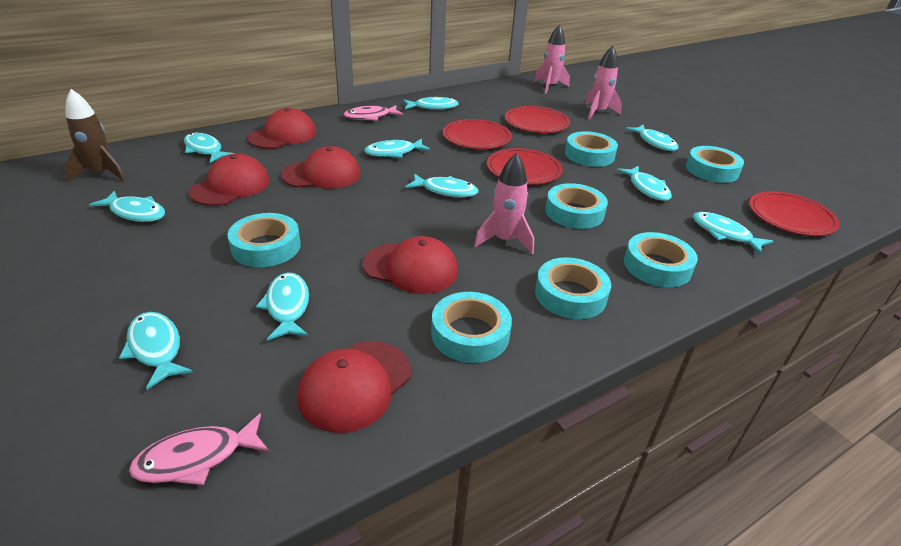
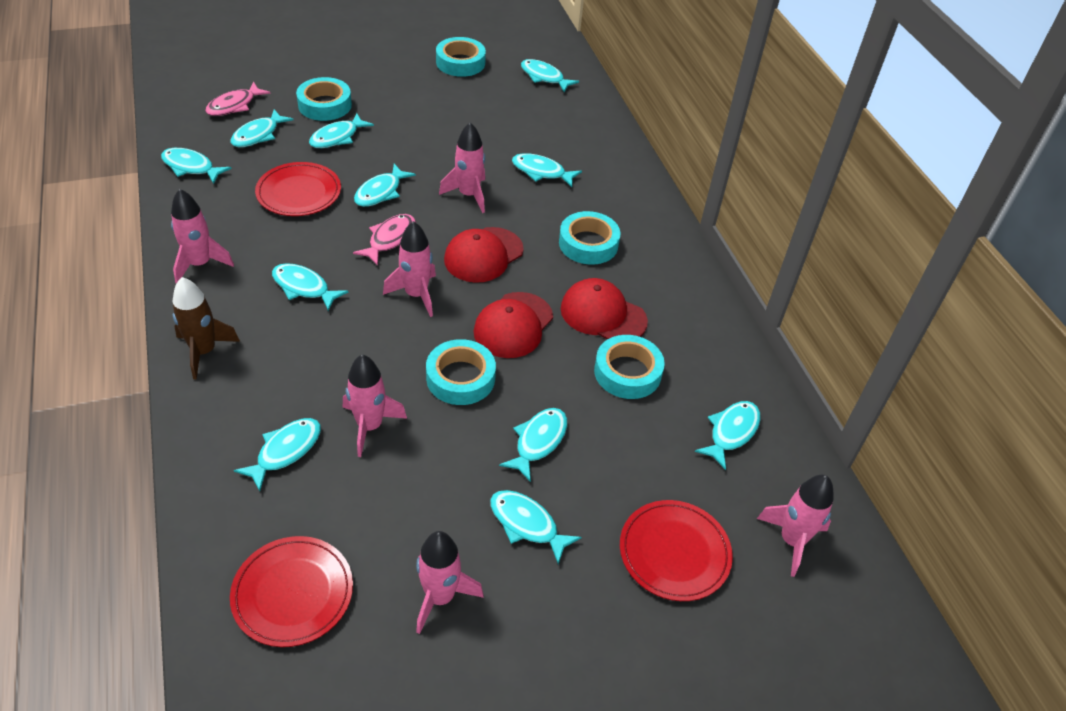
pink rocket: 3 -> 6
red cap: 5 -> 3
red plate: 4 -> 3
turquoise fish: 10 -> 11
turquoise tape: 7 -> 5

